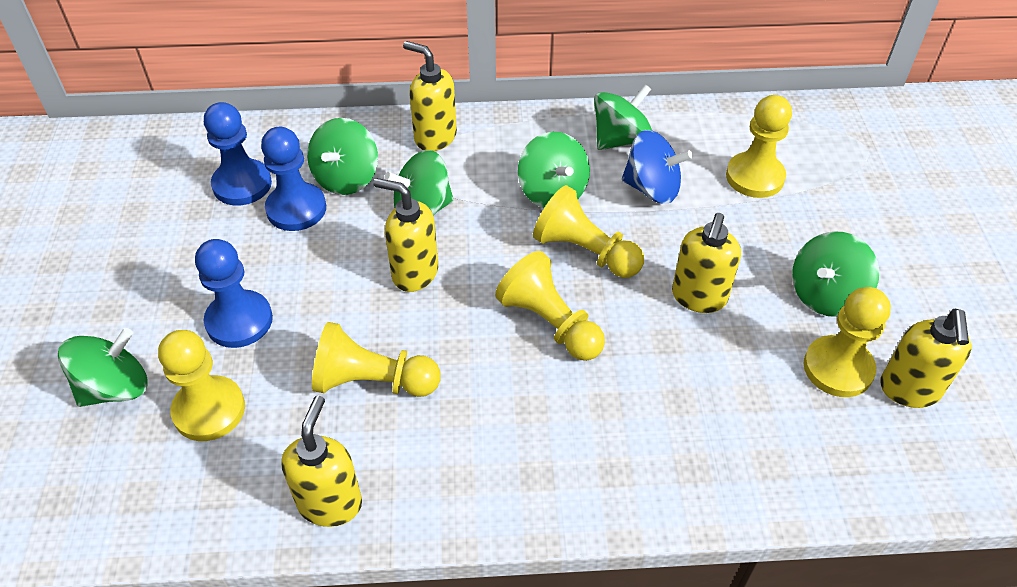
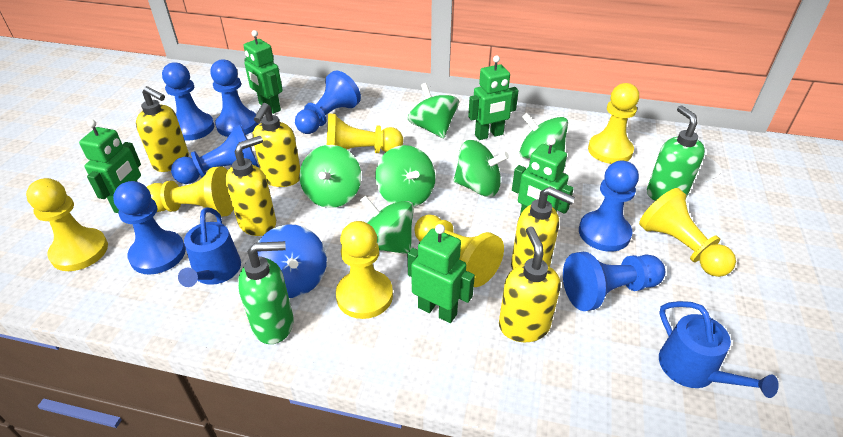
blue pawn: 3 -> 7
blue watering can: 0 -> 2
green robot: 0 -> 5
green soap dispenser: 0 -> 2
yellow pawn: 6 -> 7

